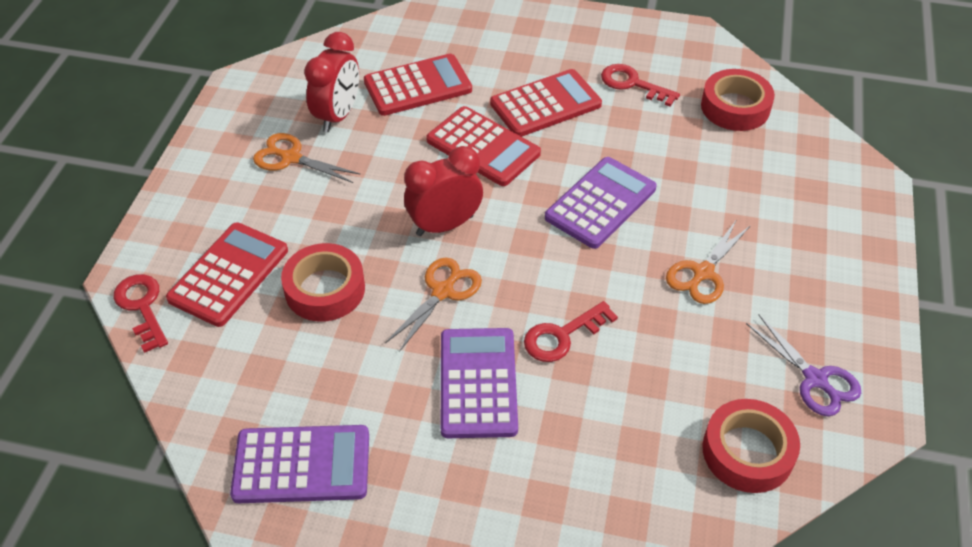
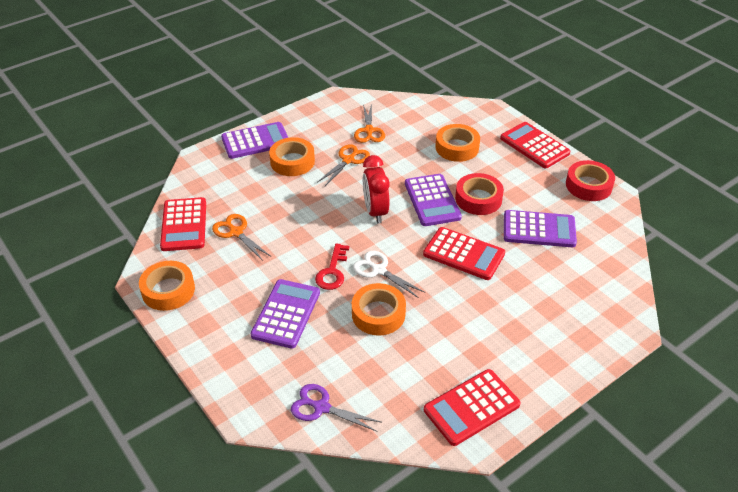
orange tape: 0 -> 4
purple calculator: 3 -> 4
red clock: 2 -> 1
red key: 3 -> 1
red tape: 3 -> 2
white scissors: 0 -> 1

